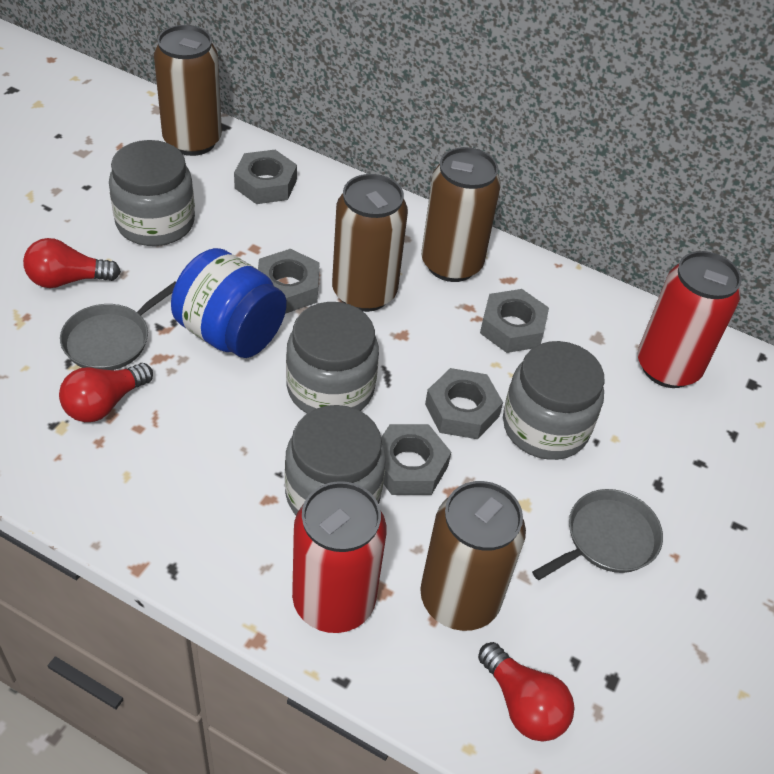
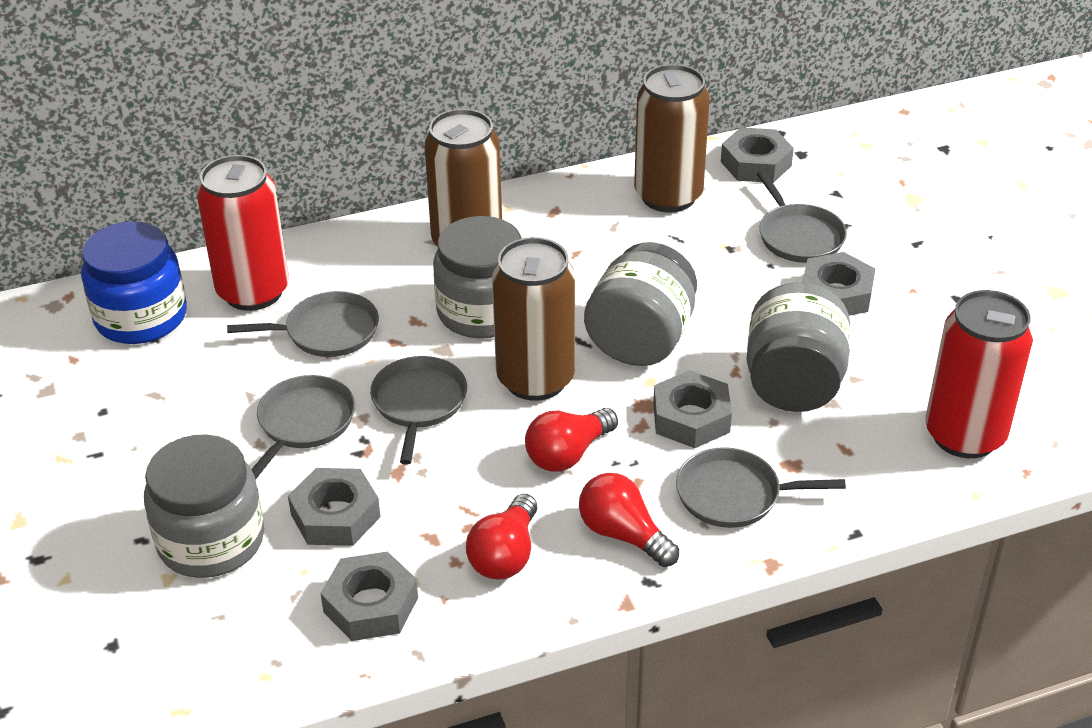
brown can: 4 -> 3
grey pan: 2 -> 5

